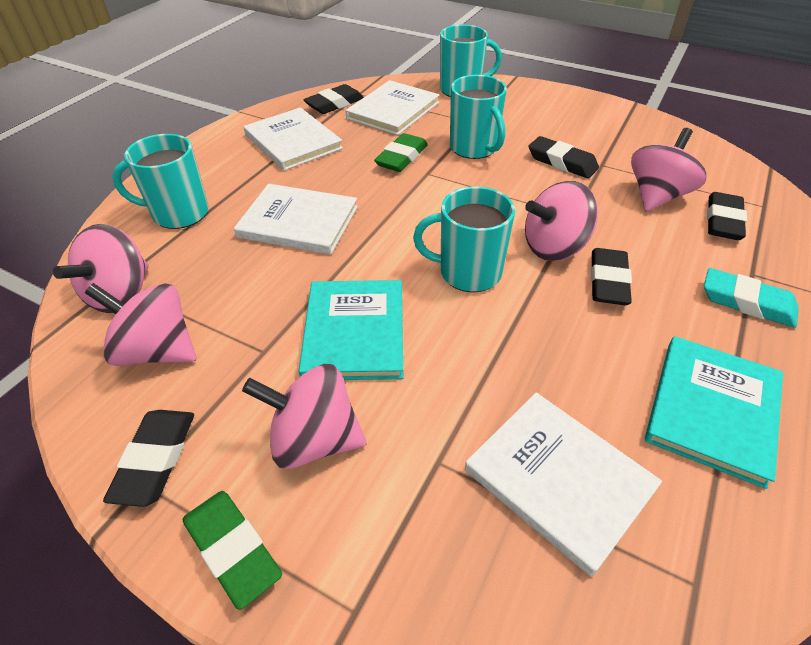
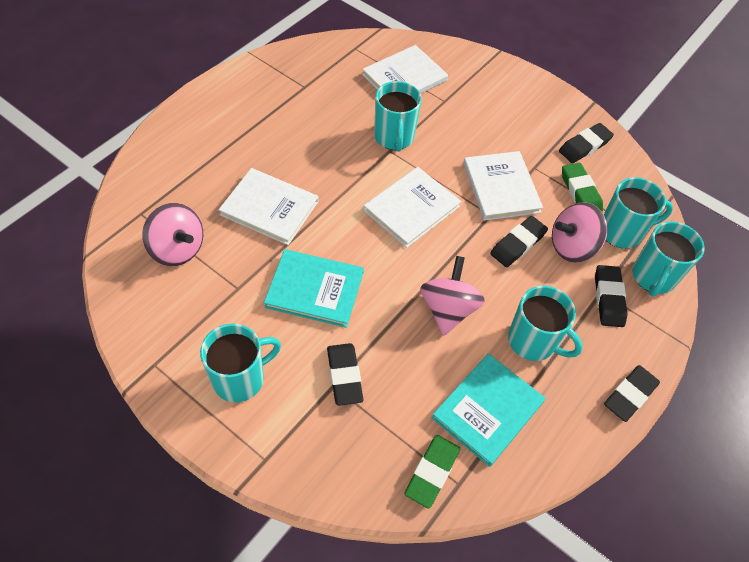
pink spinning top: 5 -> 3
turquoise eraser: 1 -> 0
turquoise mug: 4 -> 5

